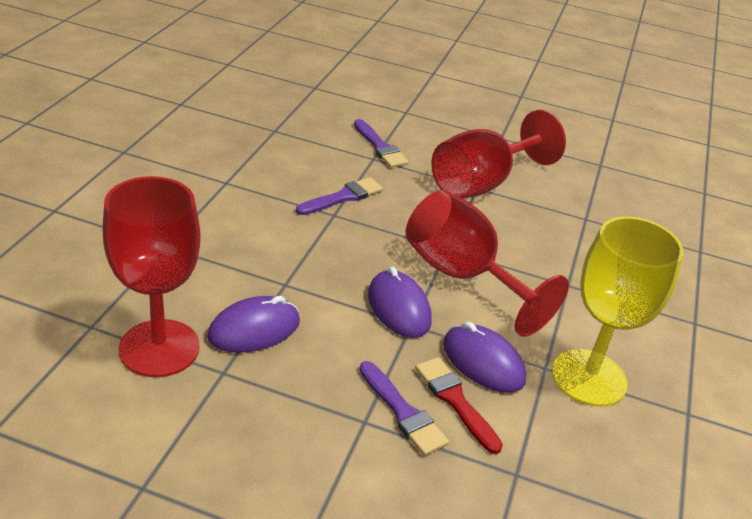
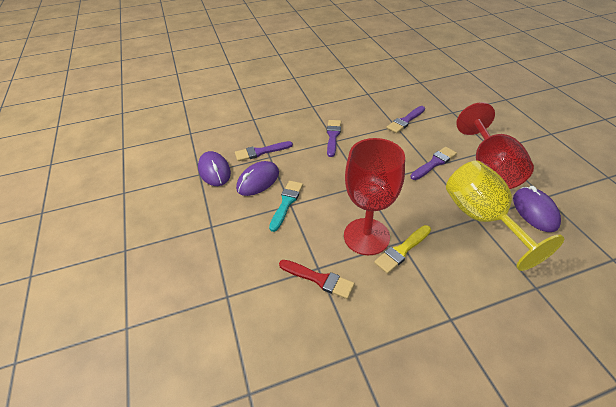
purple brush: 3 -> 4
red goblet: 3 -> 2
turquoise brush: 0 -> 1
yellow brush: 0 -> 1

